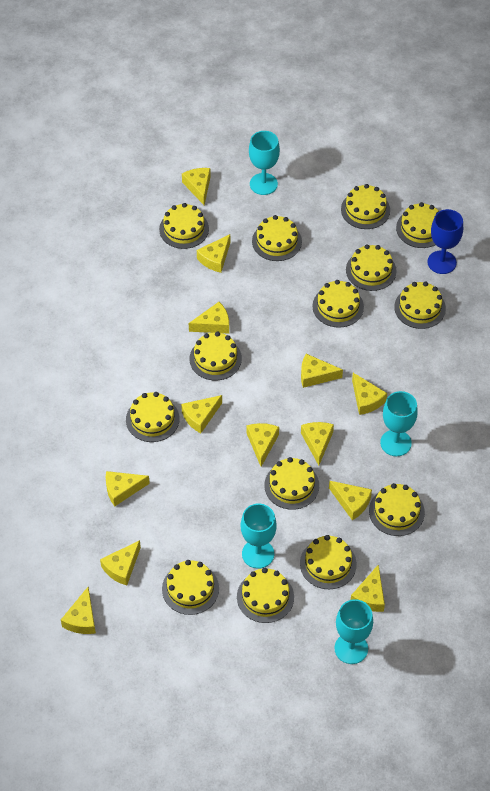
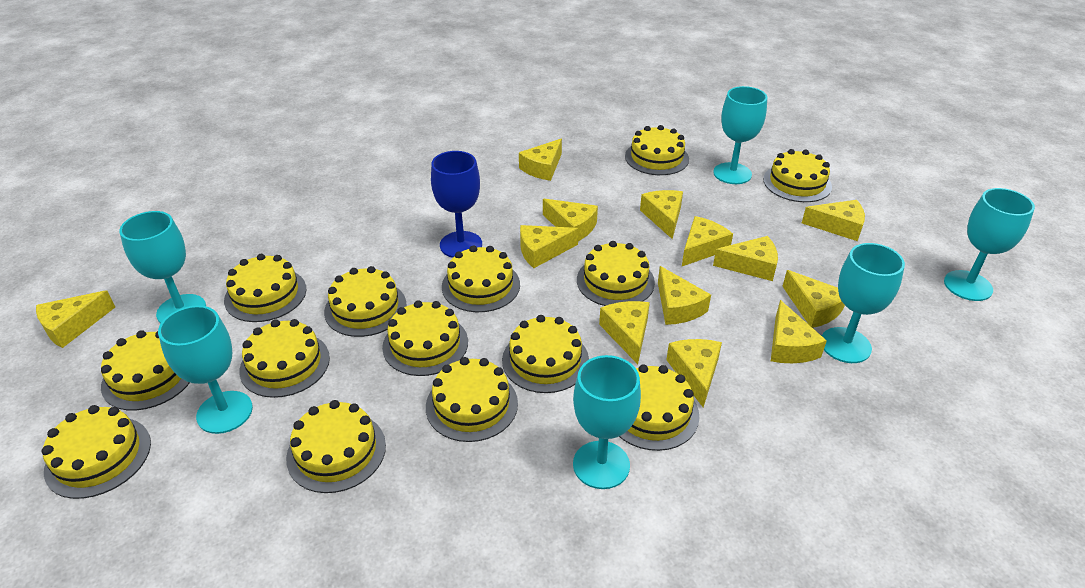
turquoise goblet: 4 -> 6

